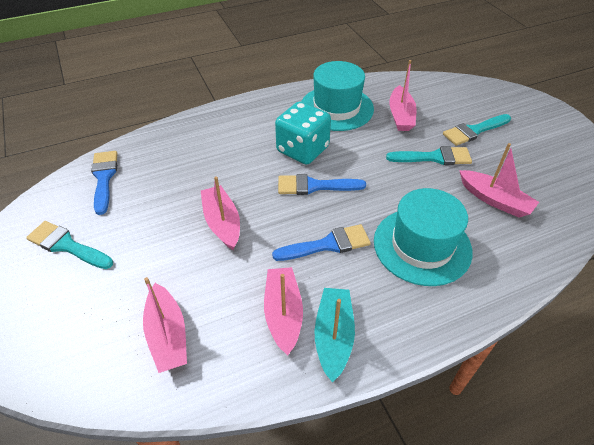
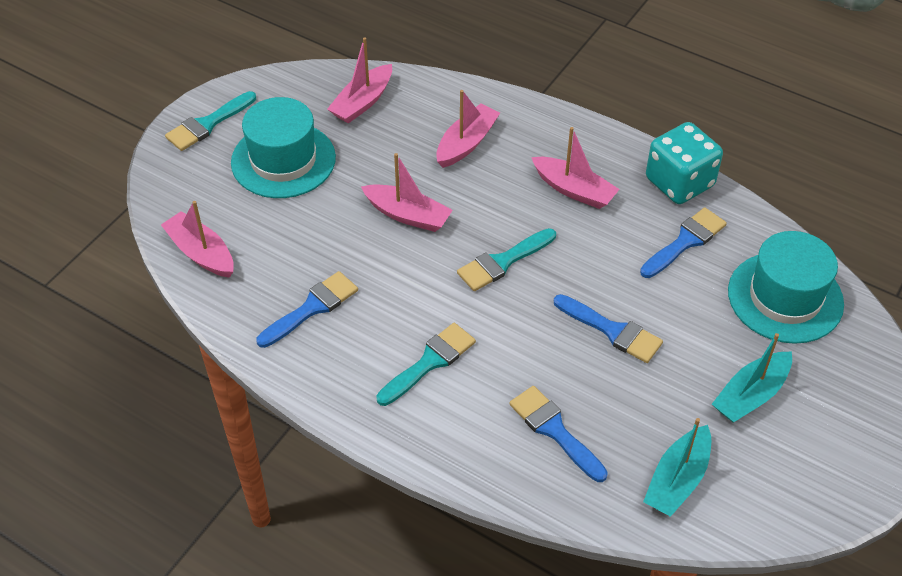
blue brush: 3 -> 4
turquoise boat: 1 -> 2

